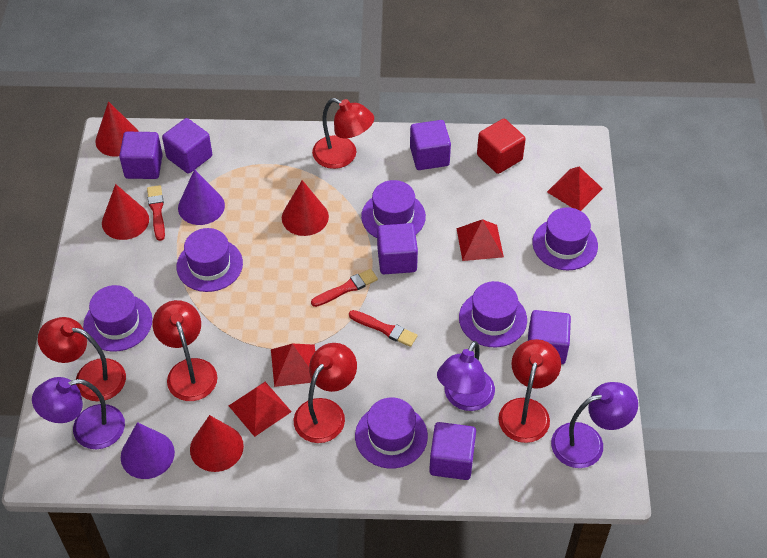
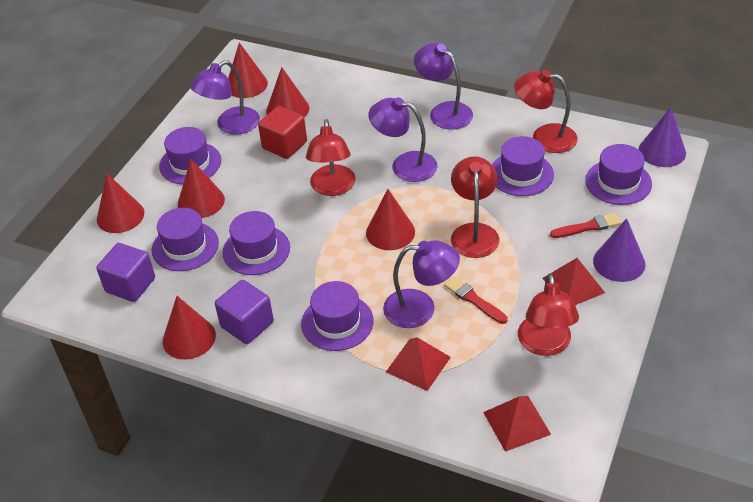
purple cube: 6 -> 2
purple lamp: 3 -> 4
red brush: 3 -> 2
red cone: 4 -> 6
red lamp: 5 -> 4
red pyramid: 4 -> 3

